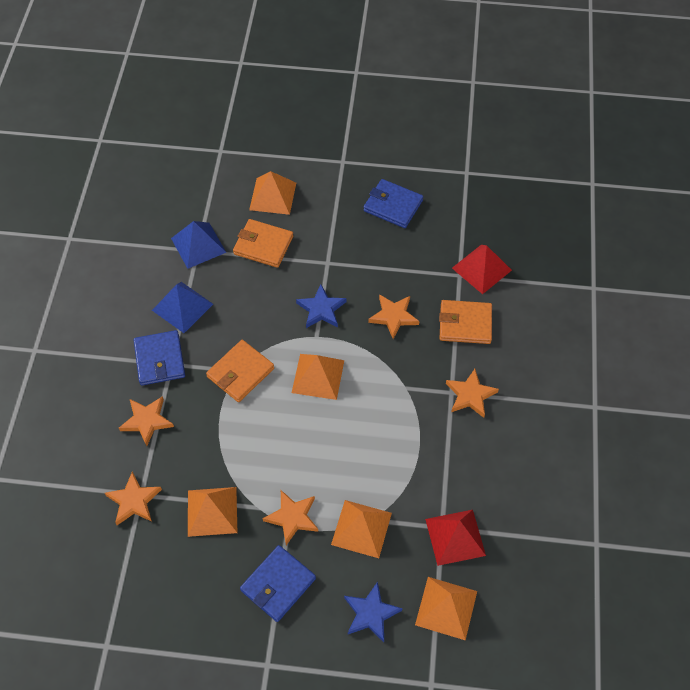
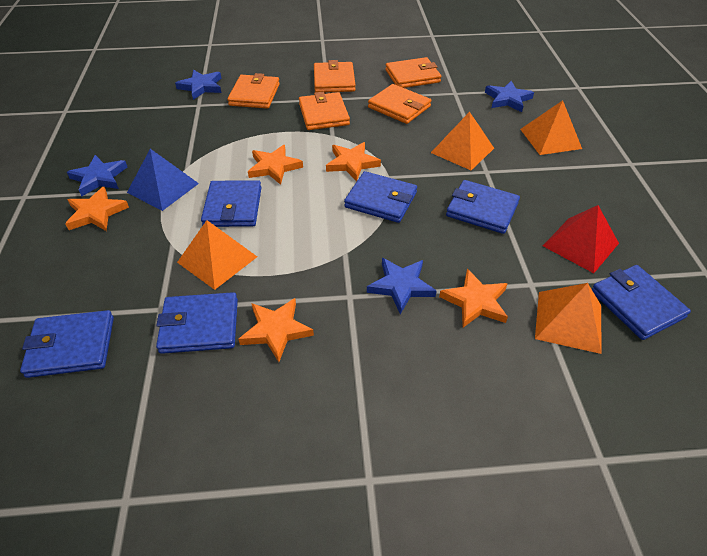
blue pyramid: 2 -> 1
blue star: 2 -> 4
blue wallet: 3 -> 6
orange pyramid: 5 -> 4
orange wallet: 3 -> 5
red pyramid: 2 -> 1

